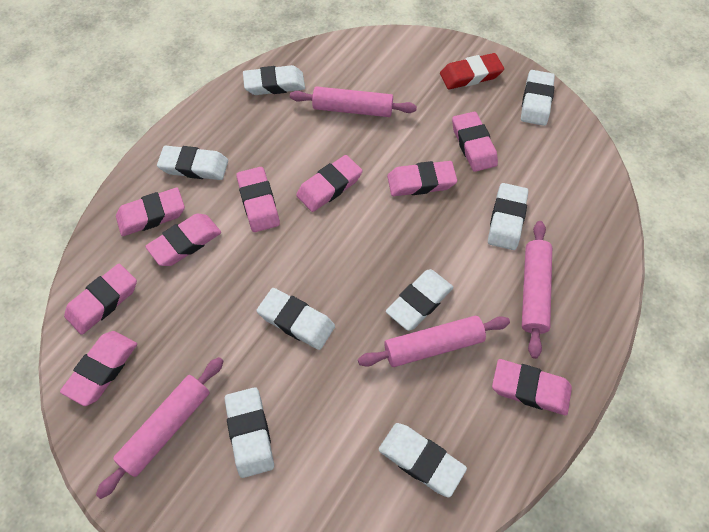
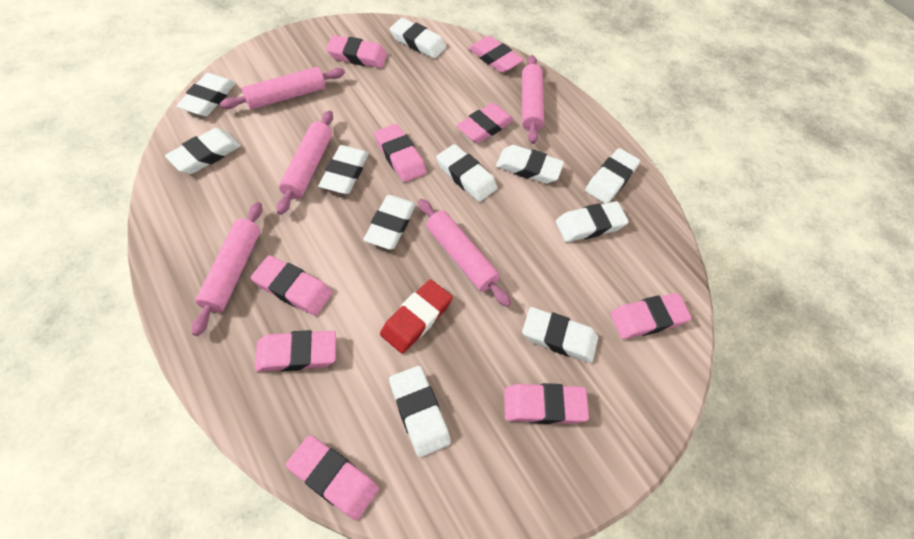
pink rolling pin: 4 -> 5
white eraser: 8 -> 11

